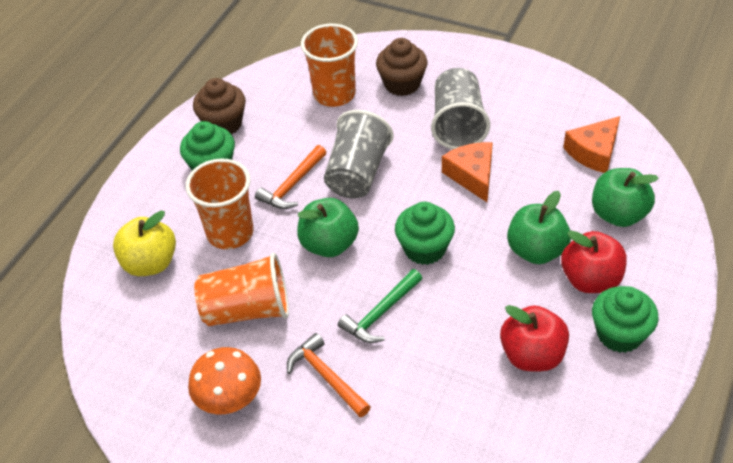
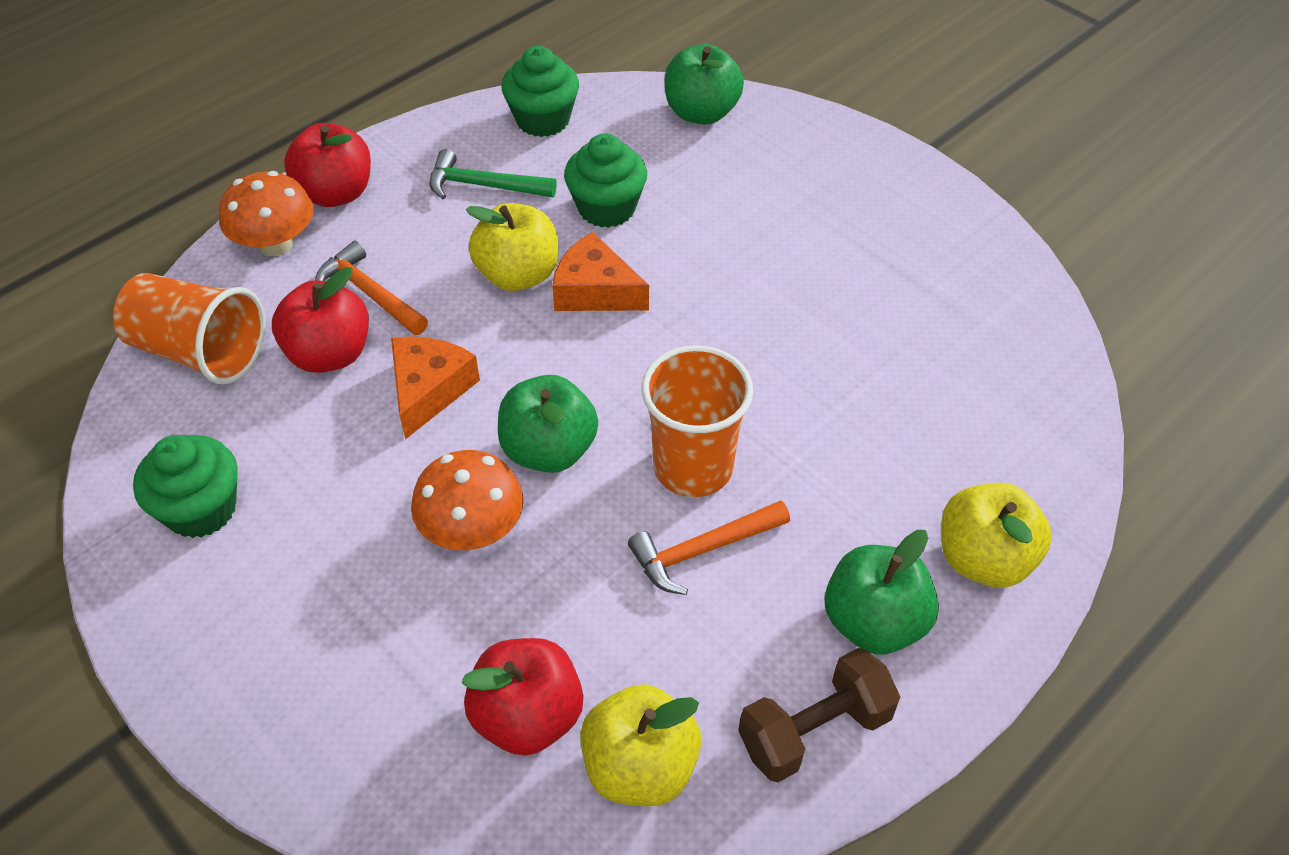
brown cupcake: 2 -> 0
brown dumbbell: 0 -> 1
grey cup: 2 -> 0
orange cup: 3 -> 2
orange mushroom: 1 -> 2
red apple: 2 -> 3
yellow apple: 1 -> 3

